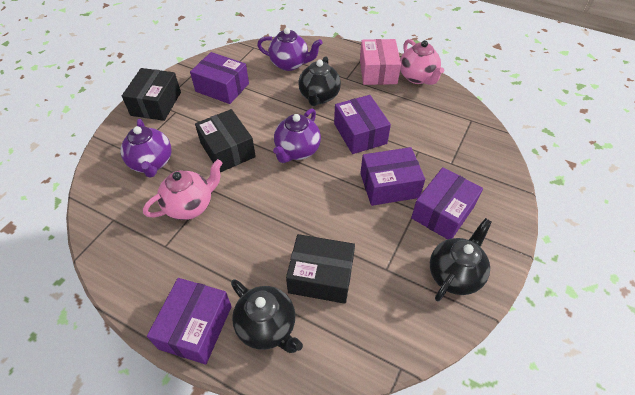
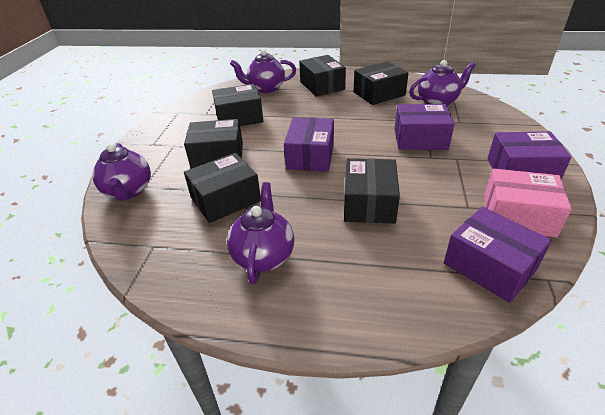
black box: 3 -> 6
black teapot: 3 -> 0
pink teapot: 2 -> 0
purple box: 5 -> 4
purple teapot: 3 -> 4

